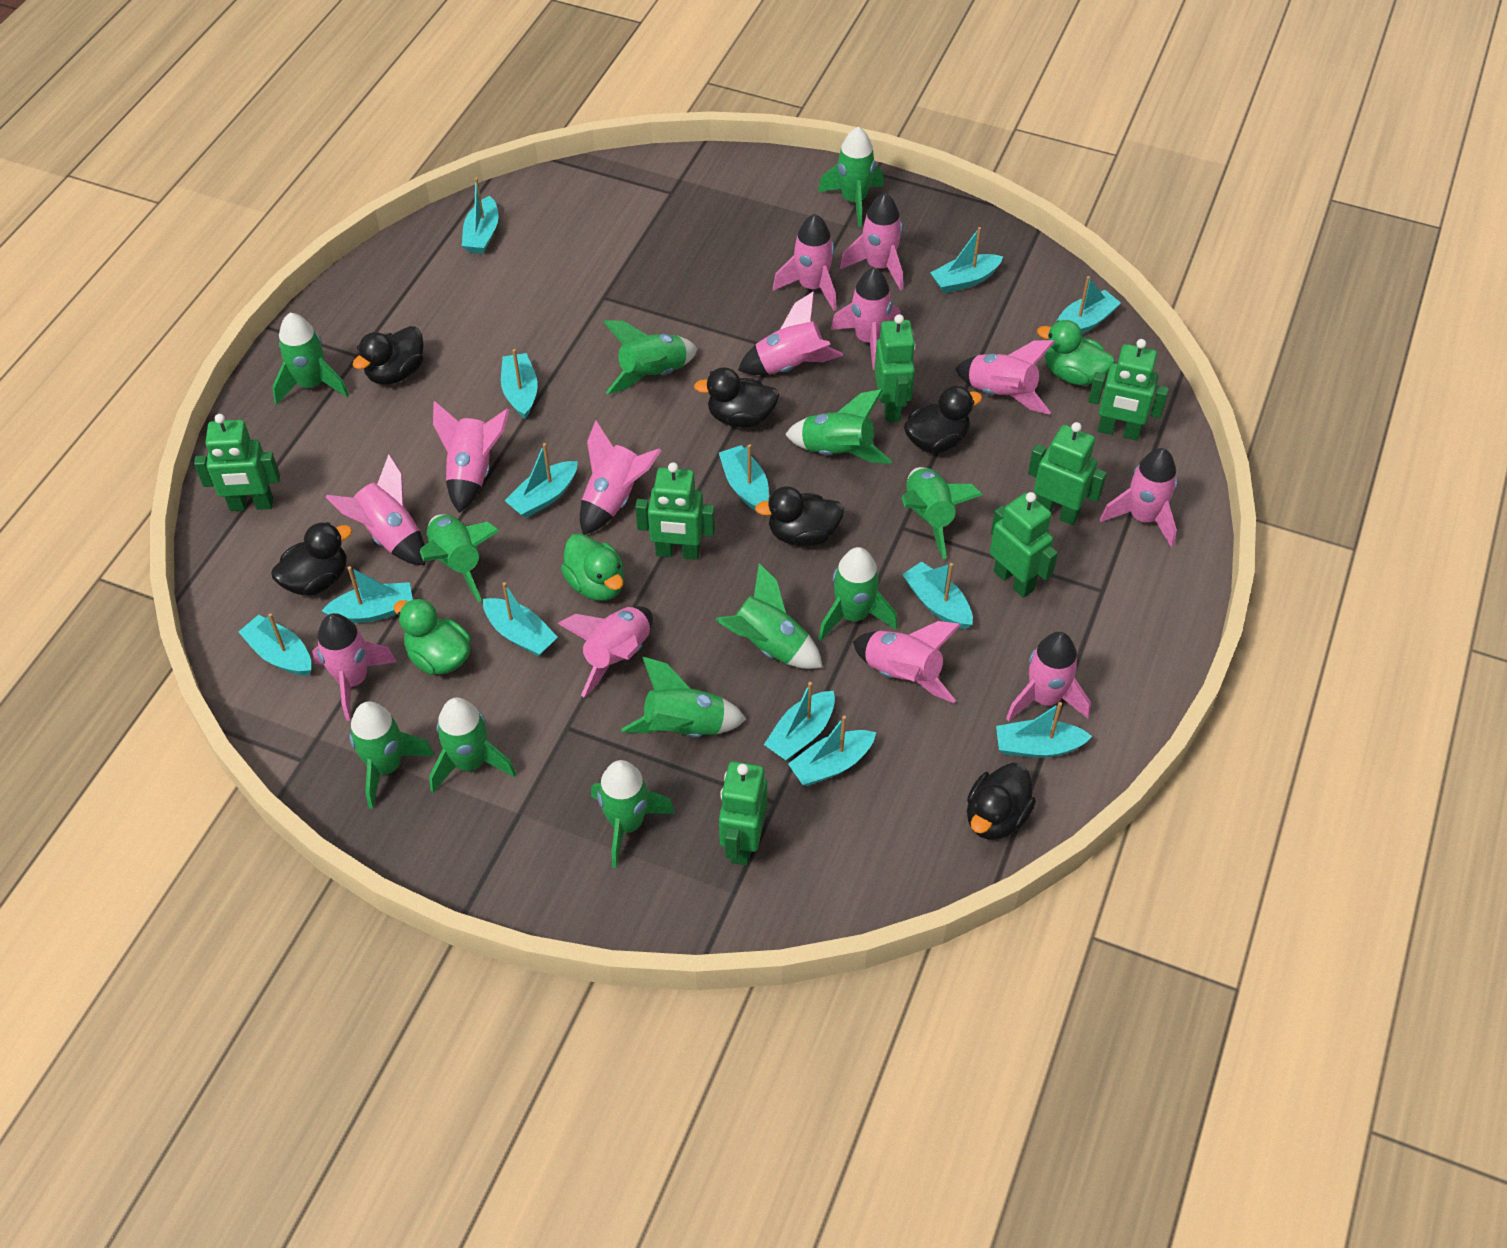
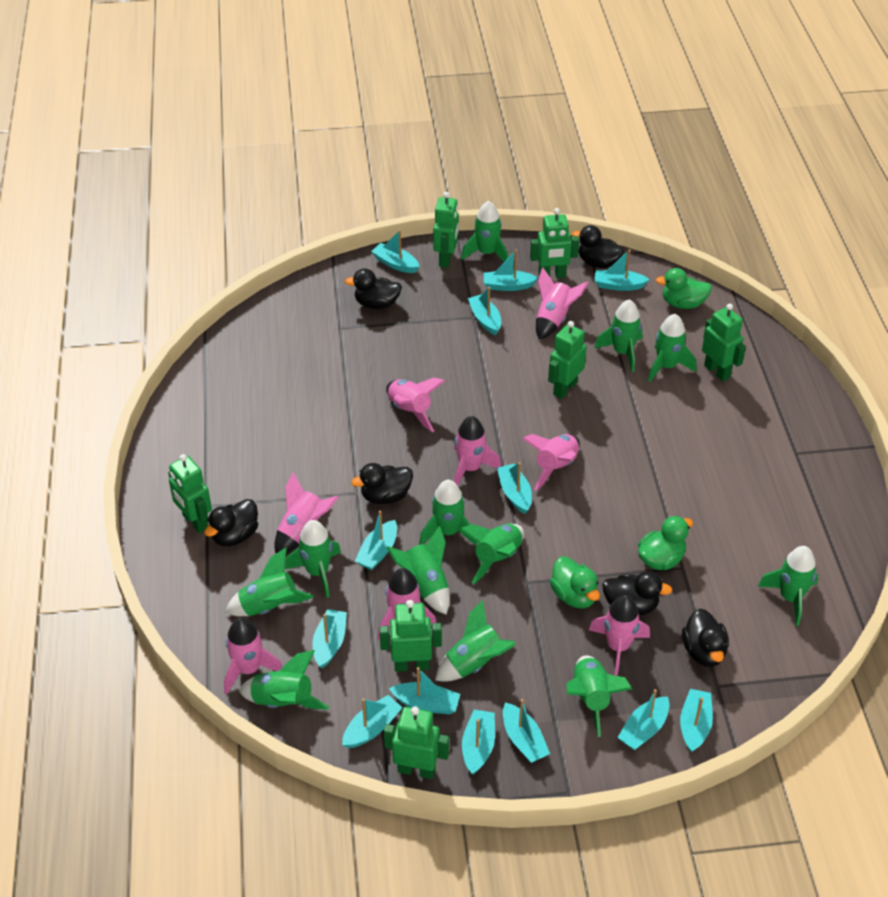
pink rocket: 13 -> 8

